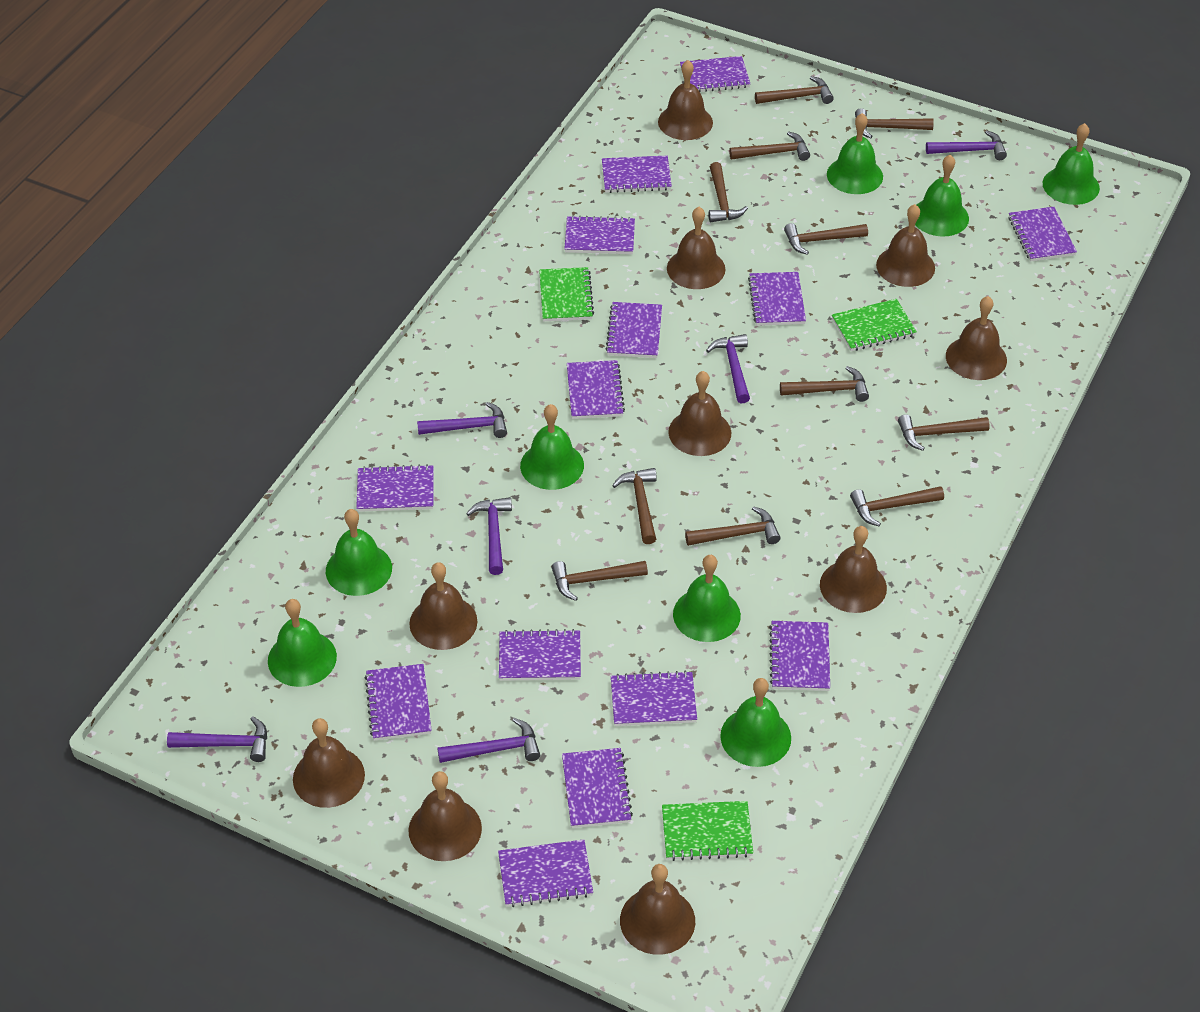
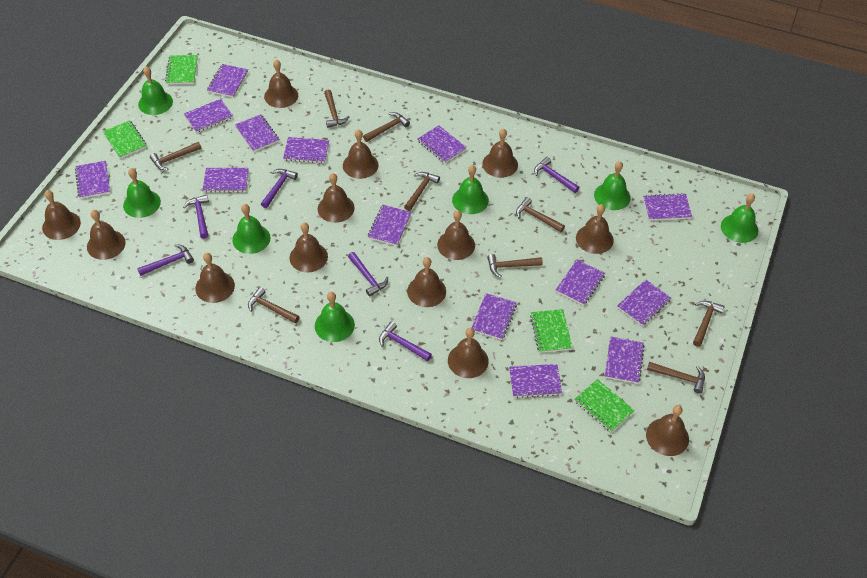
brown bell: 10 -> 13
brown hammer: 11 -> 9
green bell: 8 -> 7
green notebook: 3 -> 4

